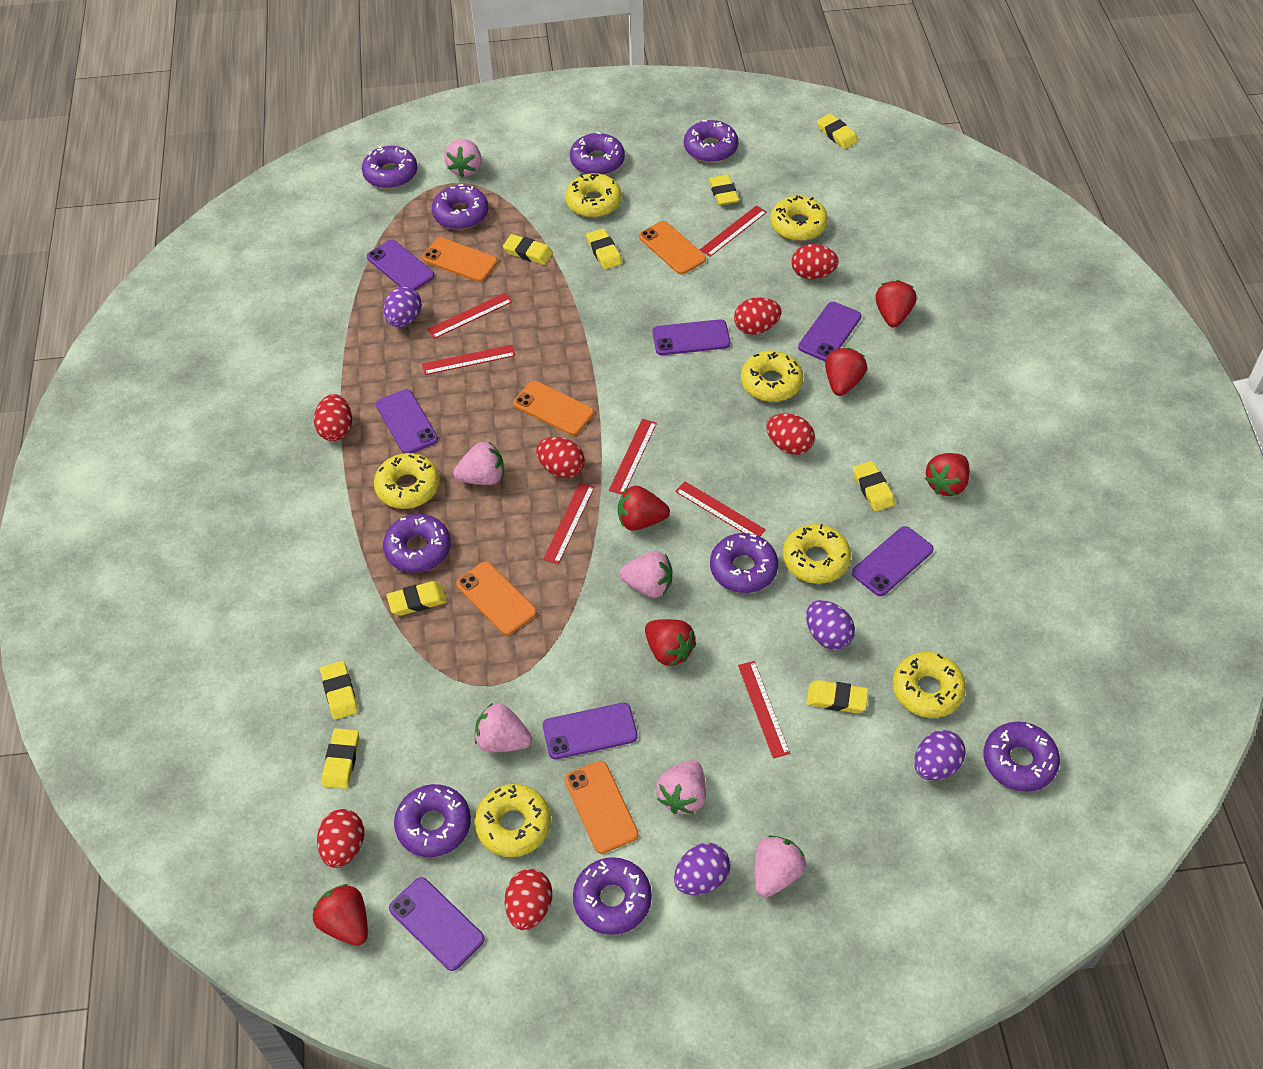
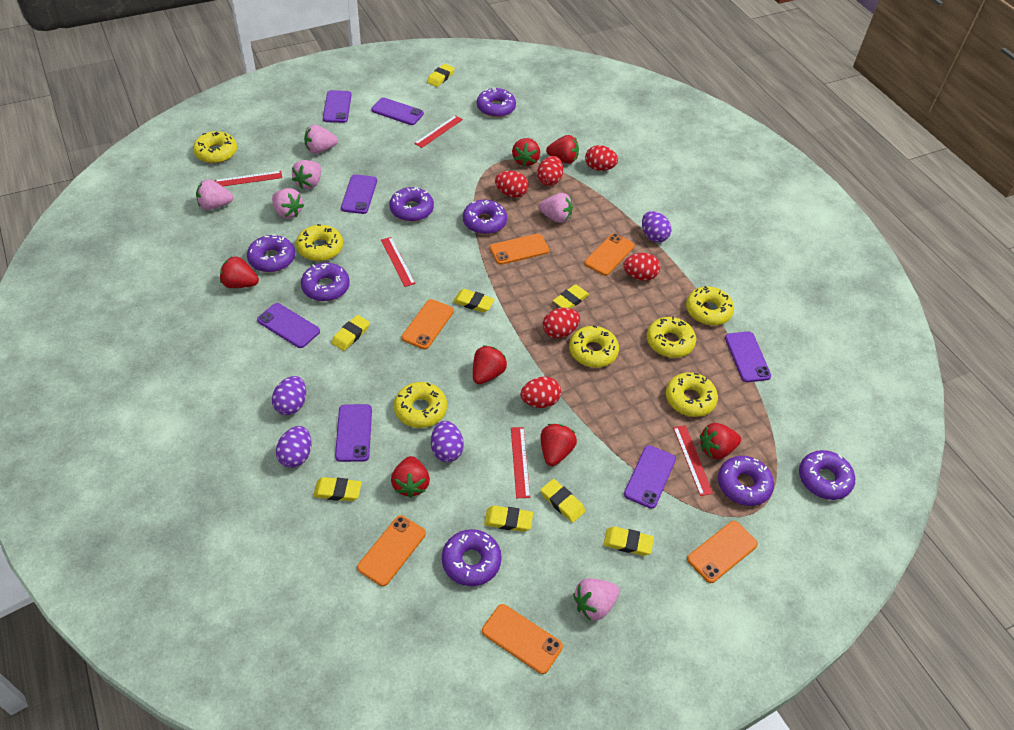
orange phone: 5 -> 6
purple donut: 9 -> 8
red egg: 7 -> 6
red ruler: 7 -> 5
red strawberry: 6 -> 7
yellow eraser: 9 -> 8

